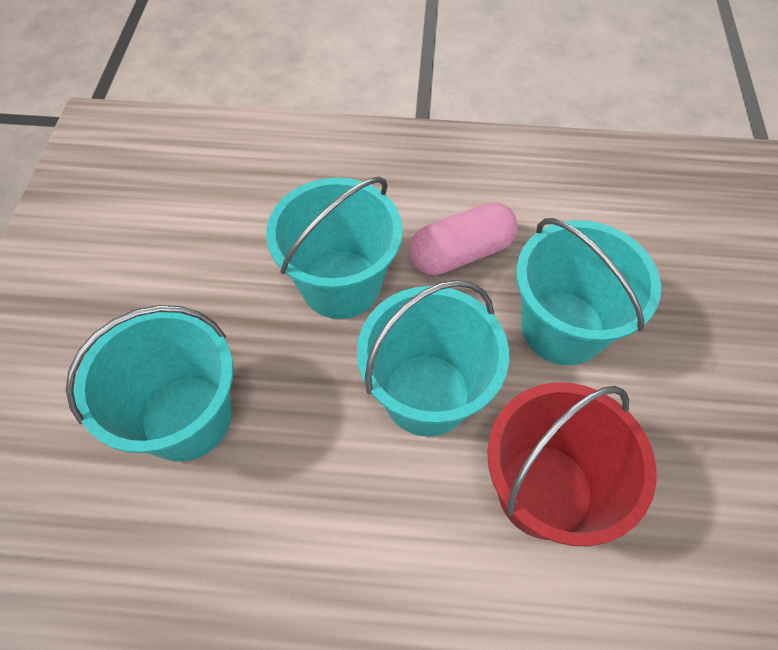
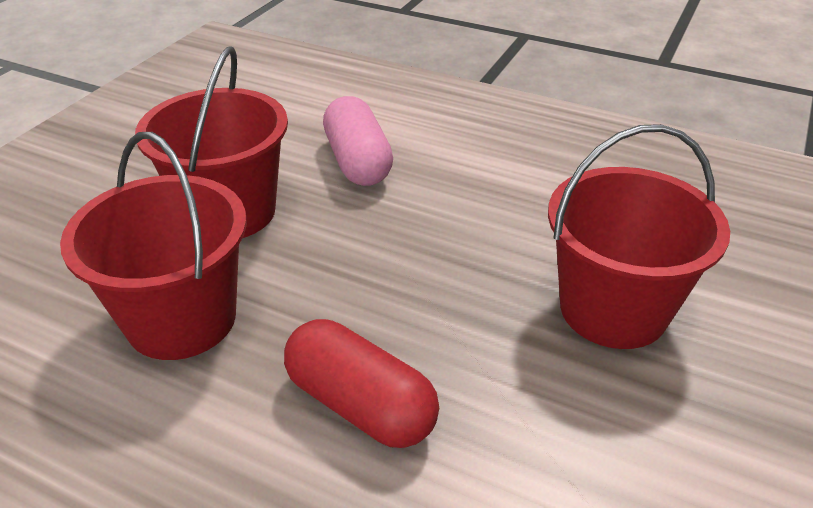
red bucket: 1 -> 3
red capsule: 0 -> 1
turquoise bucket: 4 -> 0

